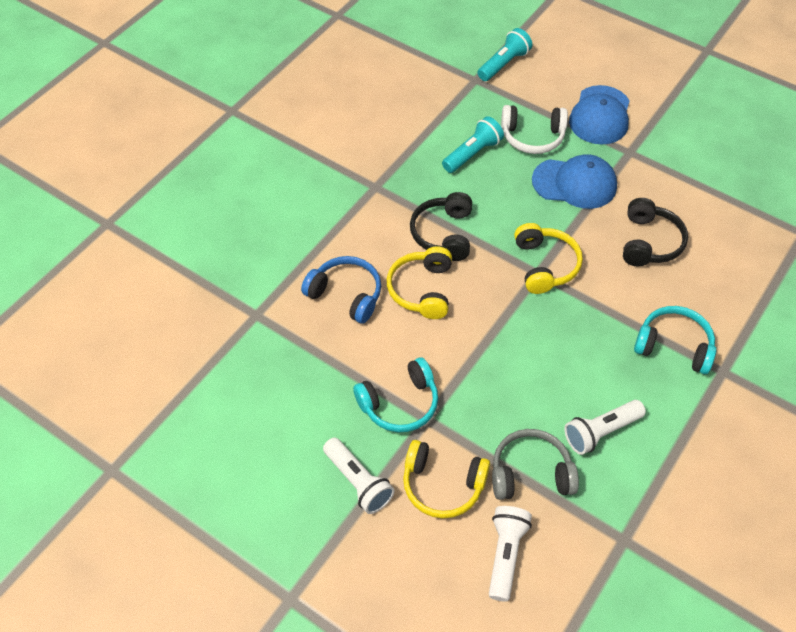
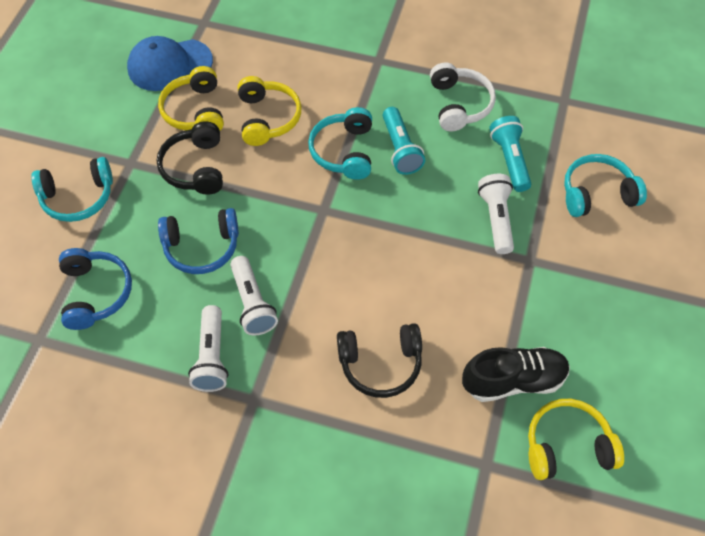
black shoe: 0 -> 1
blue cap: 2 -> 1
blue headphones: 1 -> 2
grey headphones: 1 -> 0
turquoise headphones: 2 -> 3

